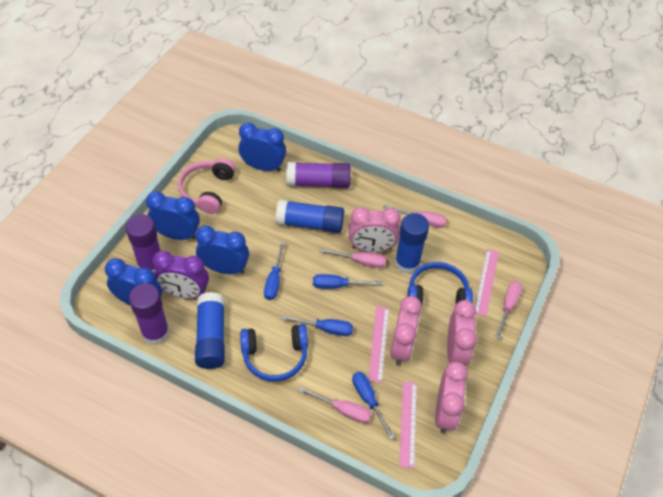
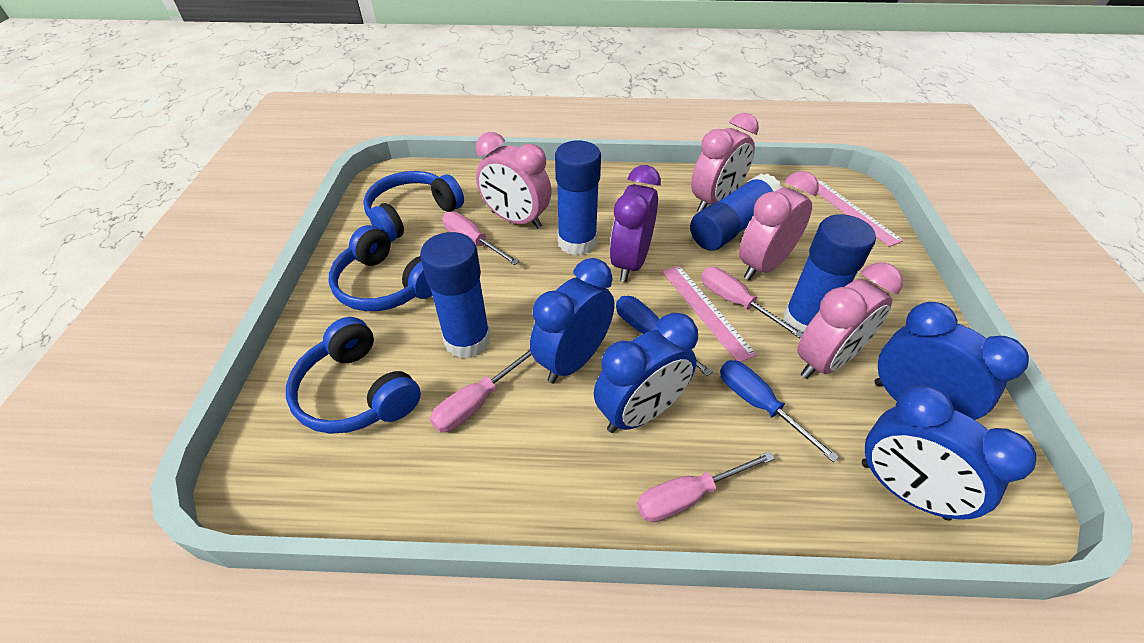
blue glue stick: 3 -> 4
blue headphones: 2 -> 3
blue screwdriver: 4 -> 2
pink headphones: 1 -> 0
pink ruler: 3 -> 2
purple glue stick: 3 -> 0

